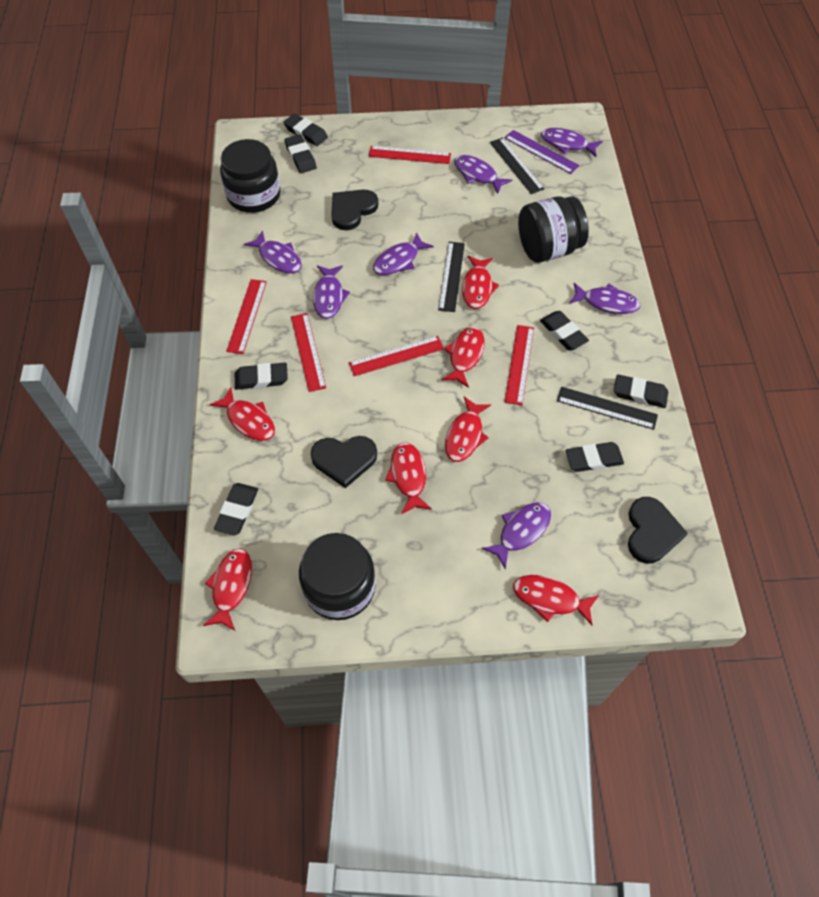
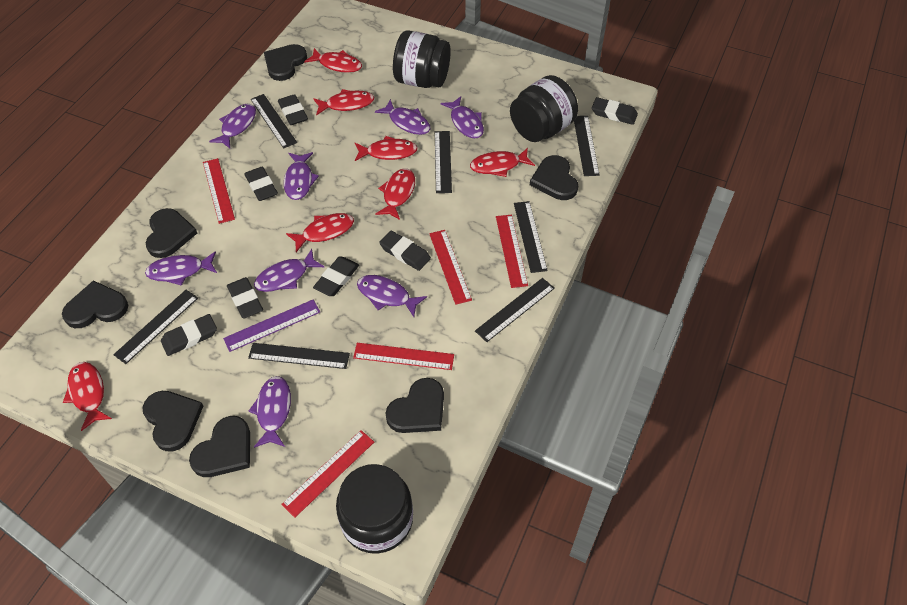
black heart: 3 -> 7
black ruler: 3 -> 7
purple fish: 7 -> 8

